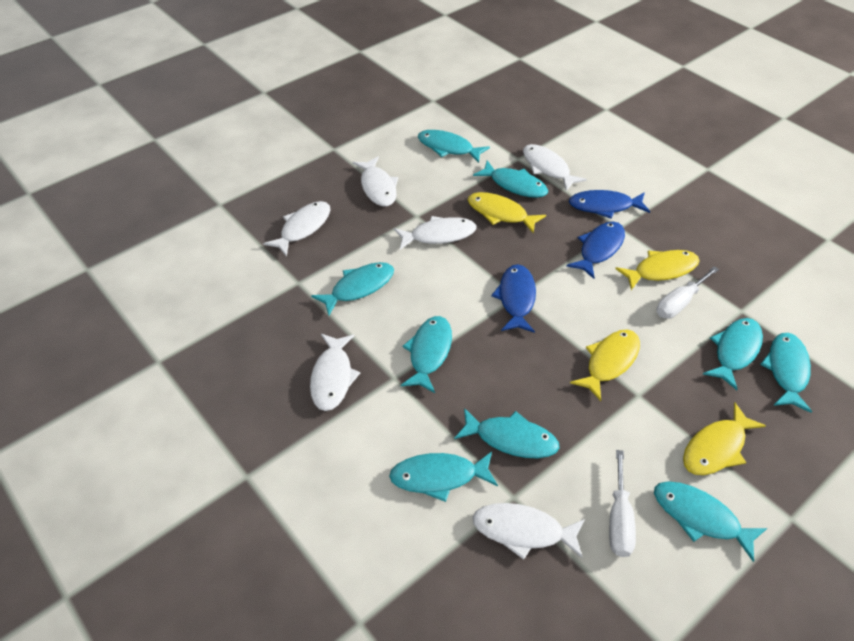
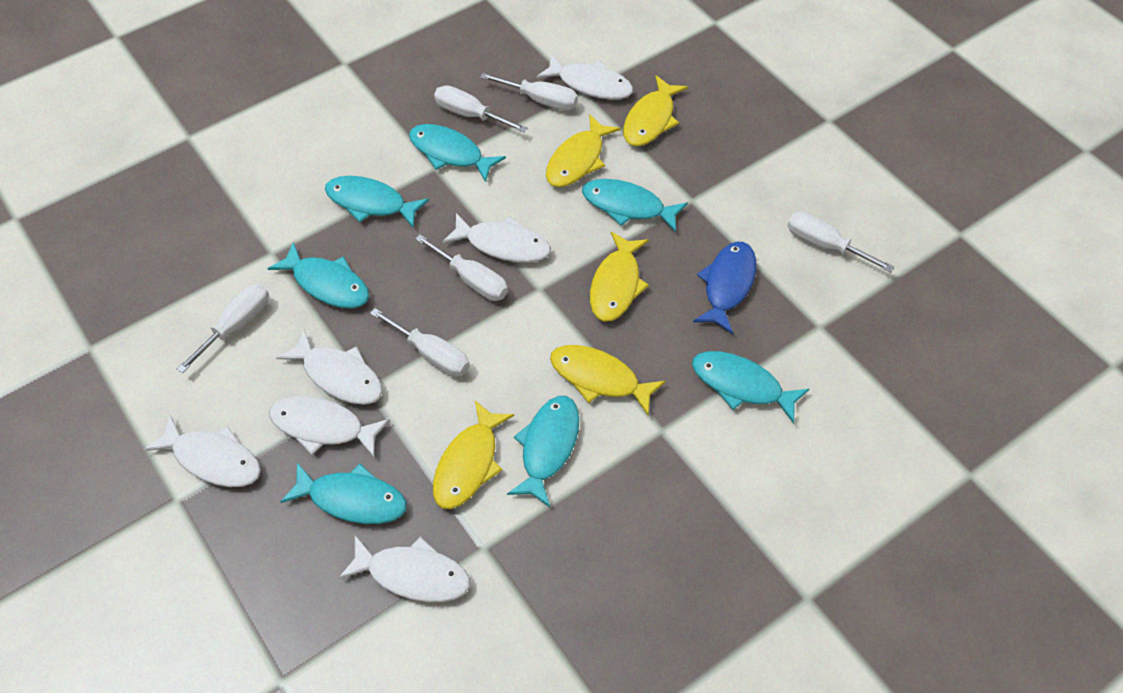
blue fish: 3 -> 1
turquoise fish: 9 -> 7
white screwdriver: 2 -> 6
yellow fish: 4 -> 5

